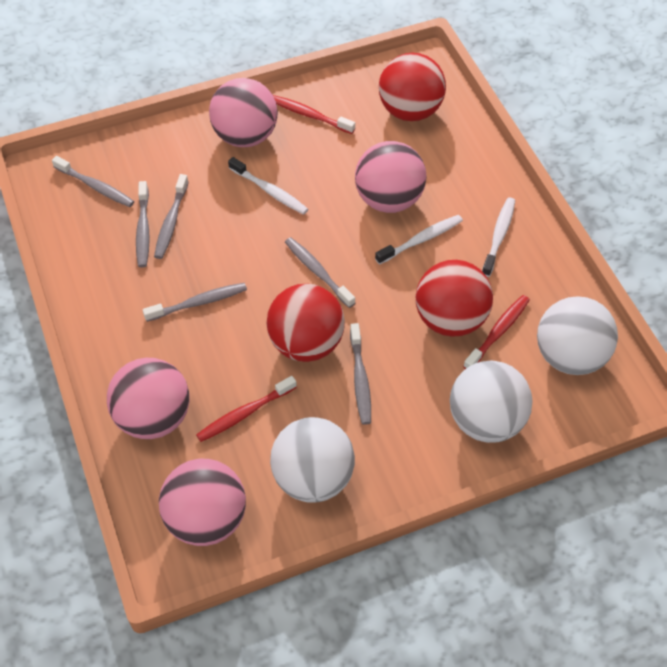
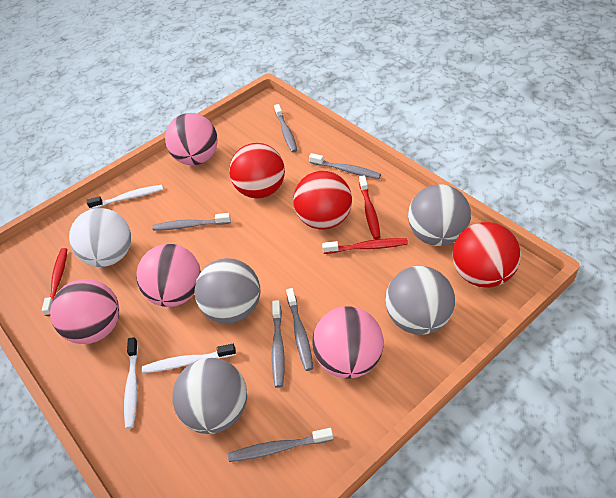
grey ball: 0 -> 4
white ball: 3 -> 1

